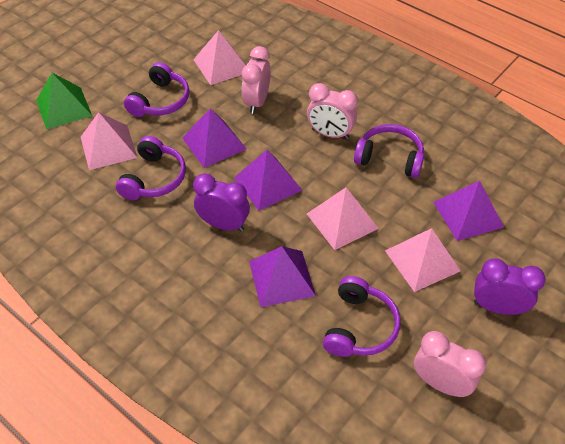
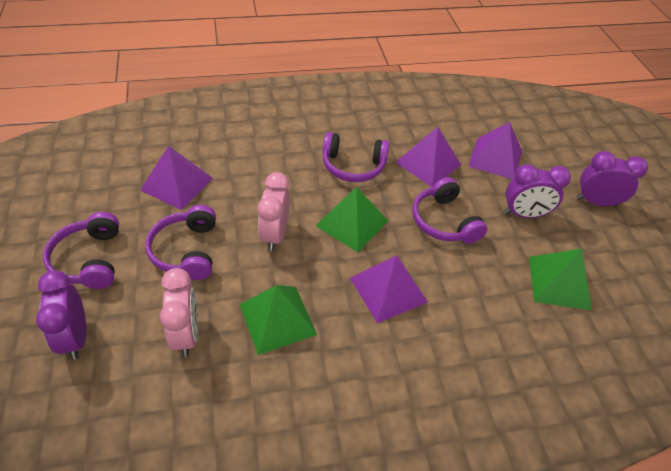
green pyramid: 1 -> 3
pink clock: 3 -> 2
pink pyramid: 4 -> 0
purple clock: 2 -> 3

